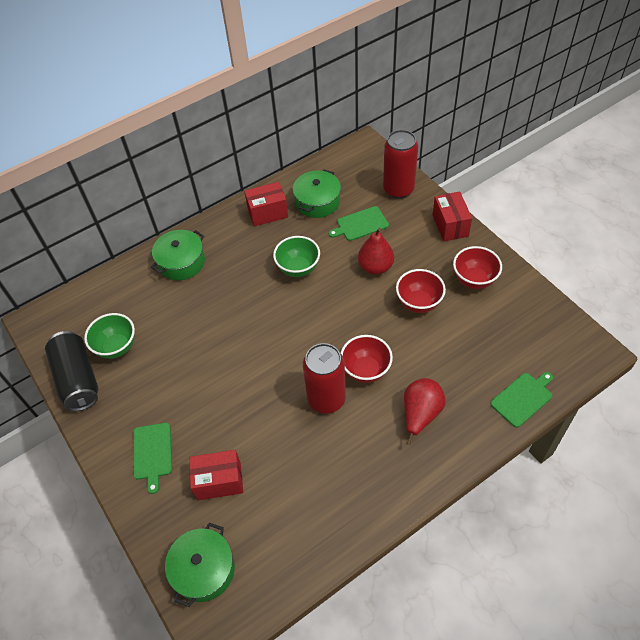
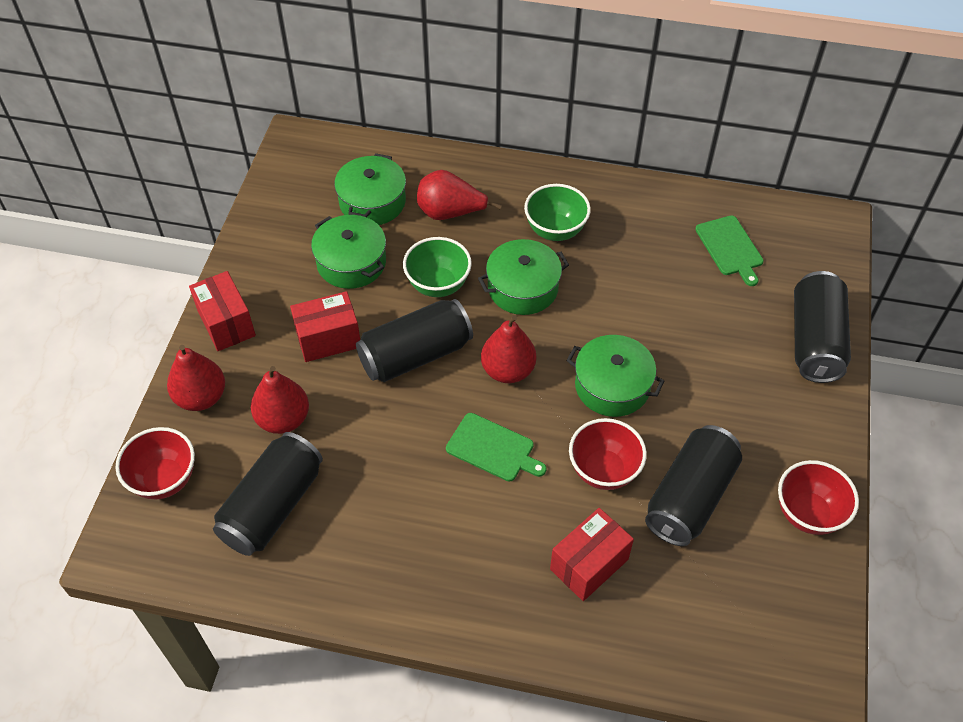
black can: 1 -> 4
green cutting board: 3 -> 2
green pot: 3 -> 4
red can: 2 -> 0
red pear: 2 -> 4

